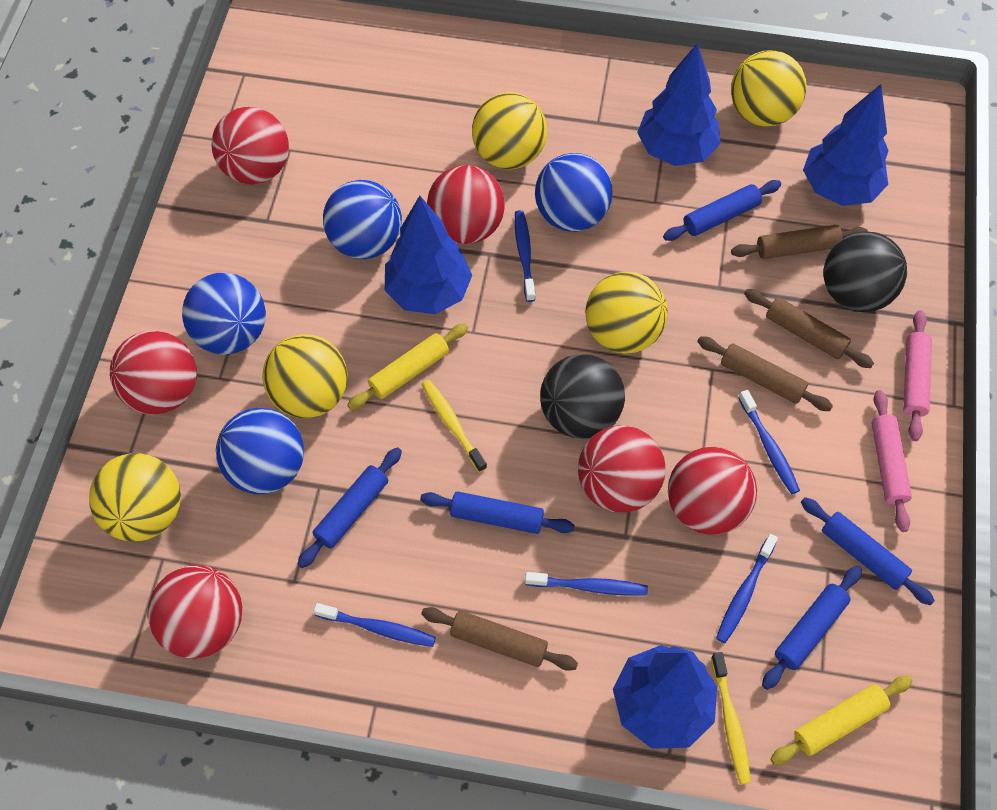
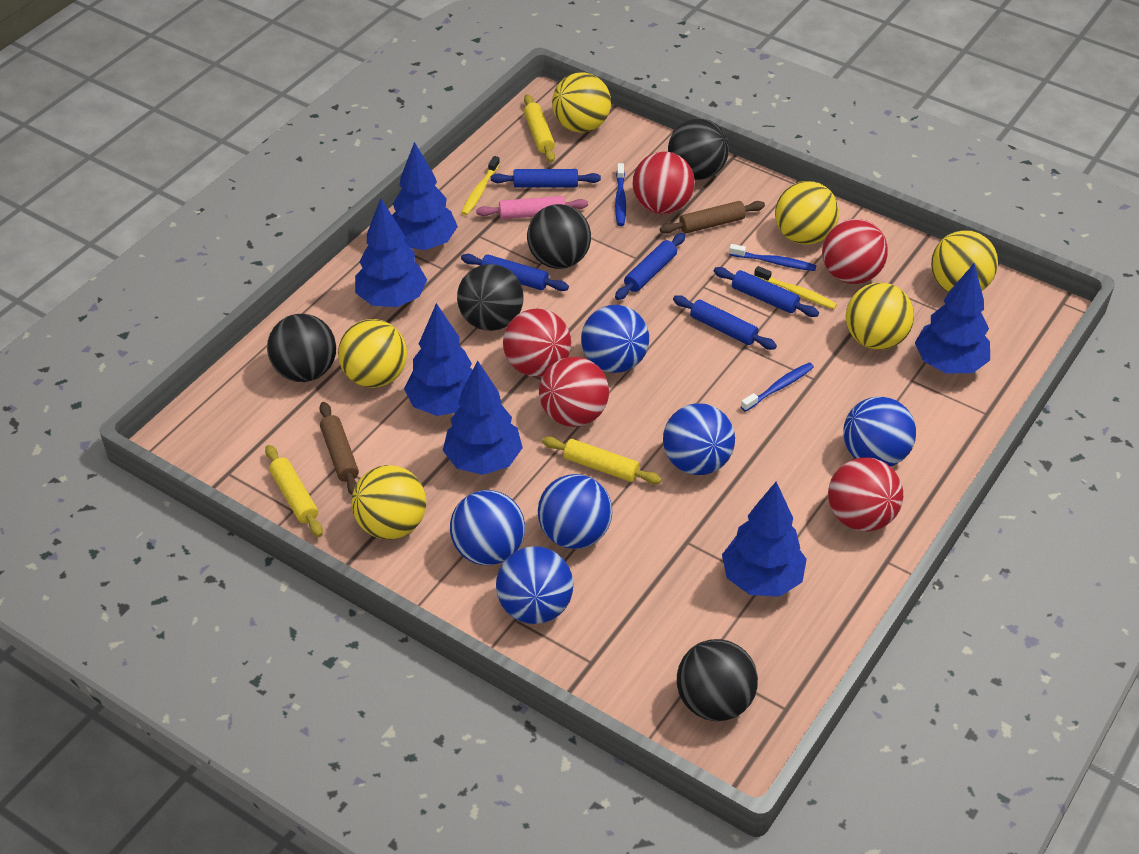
black ball: 2 -> 5
blue ball: 4 -> 6
blue toothbrush: 5 -> 3
blue tree: 4 -> 6
brown rolling pin: 4 -> 2
pink rolling pin: 2 -> 1
red ball: 6 -> 5
yellow ball: 5 -> 6
yellow rolling pin: 2 -> 3

